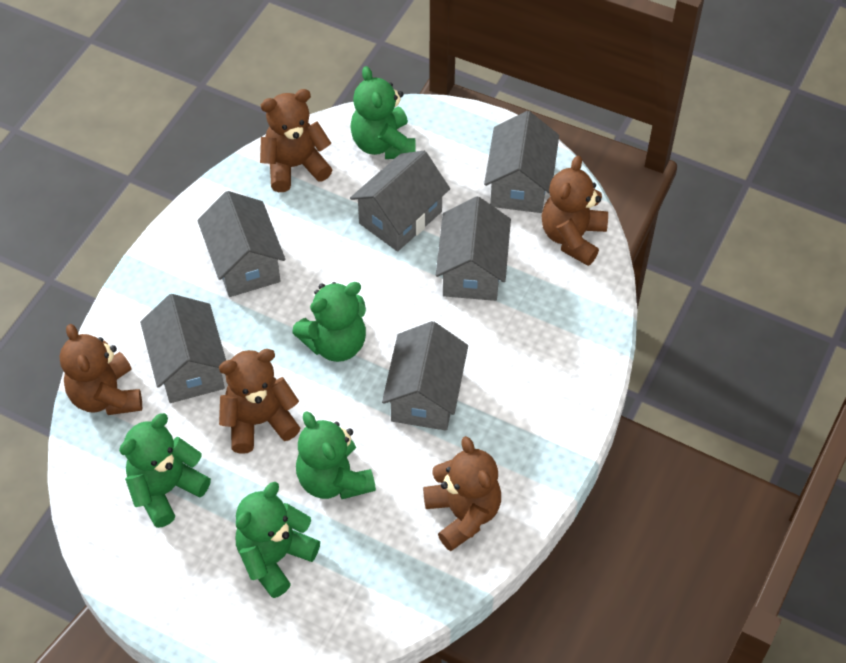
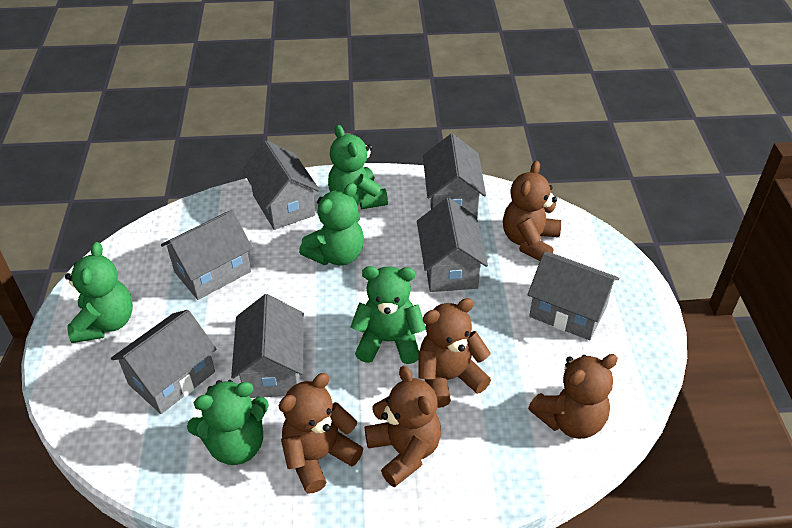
grey house: 6 -> 7

